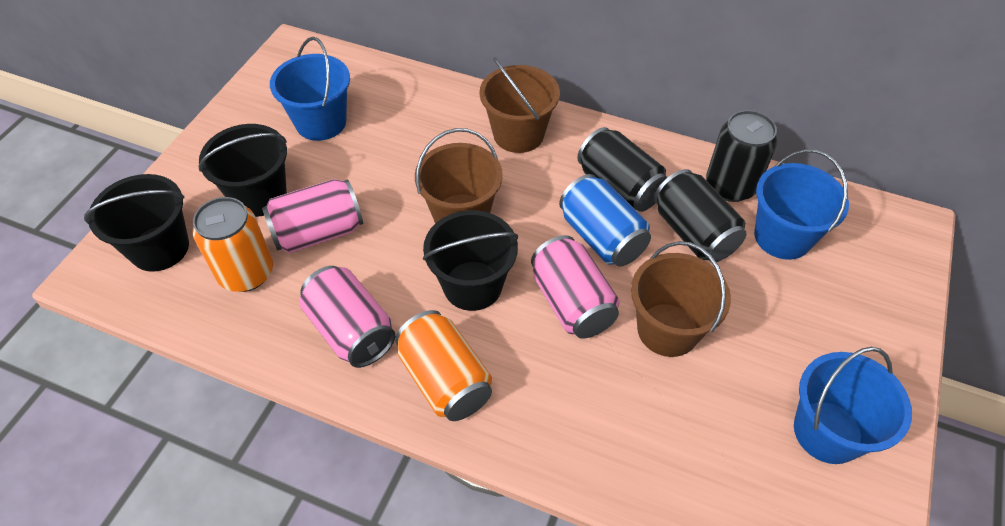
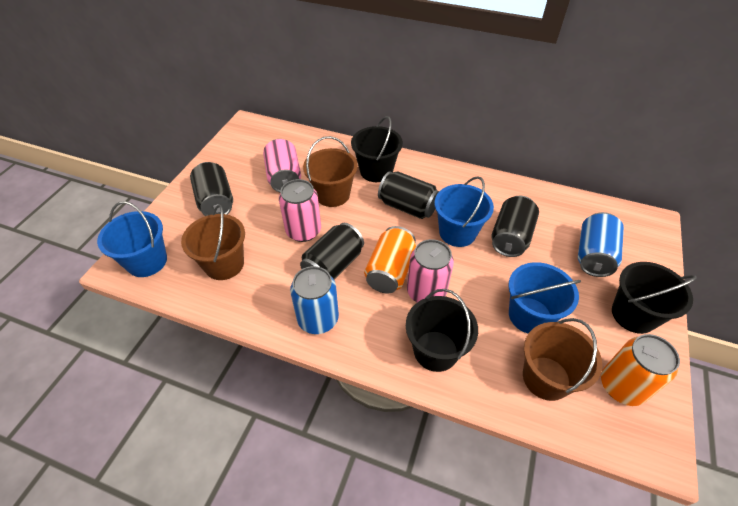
black can: 3 -> 4
blue can: 1 -> 2

